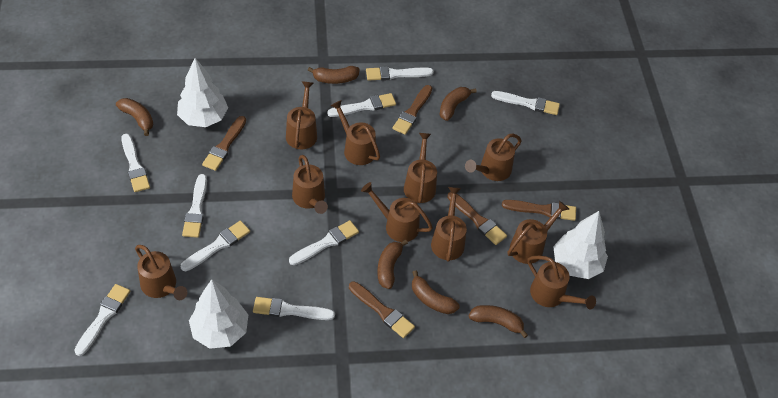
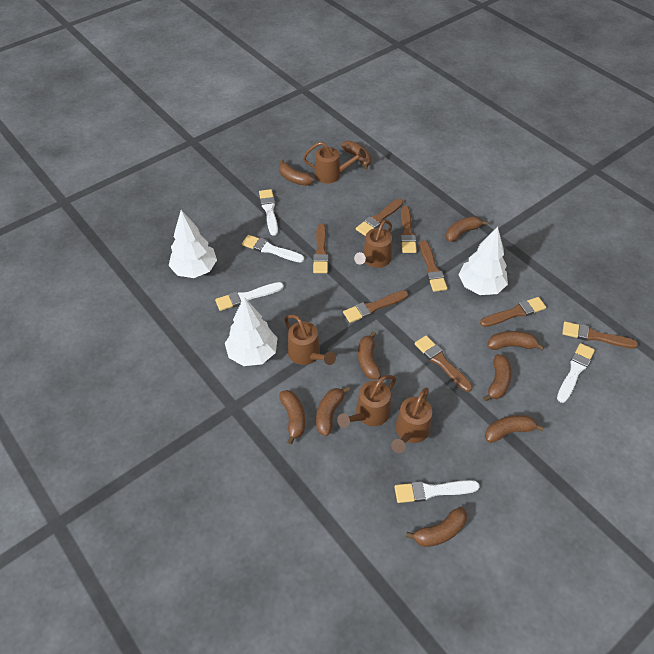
brown banana: 6 -> 10
brown brush: 5 -> 8
brown watering can: 10 -> 5
white brush: 9 -> 5

